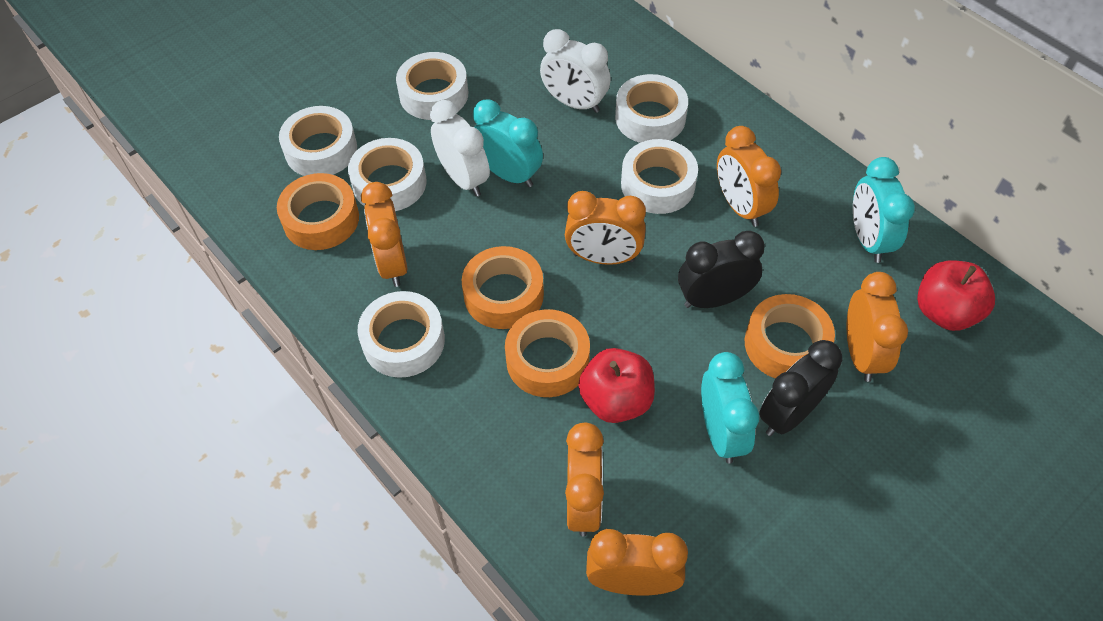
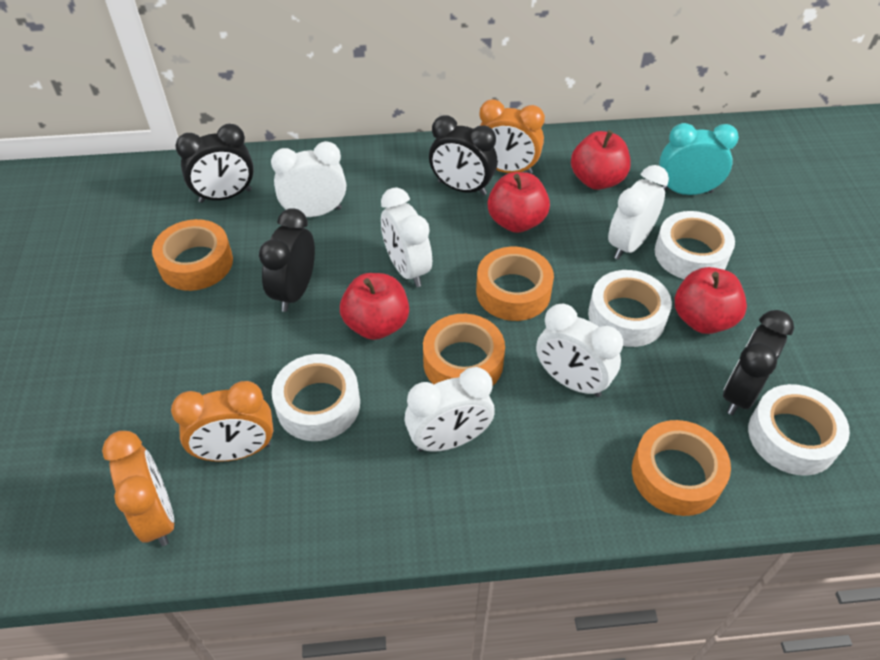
black clock: 2 -> 4
orange clock: 6 -> 3
red apple: 2 -> 4
turquoise clock: 3 -> 1
white clock: 2 -> 5
white tape: 6 -> 4

